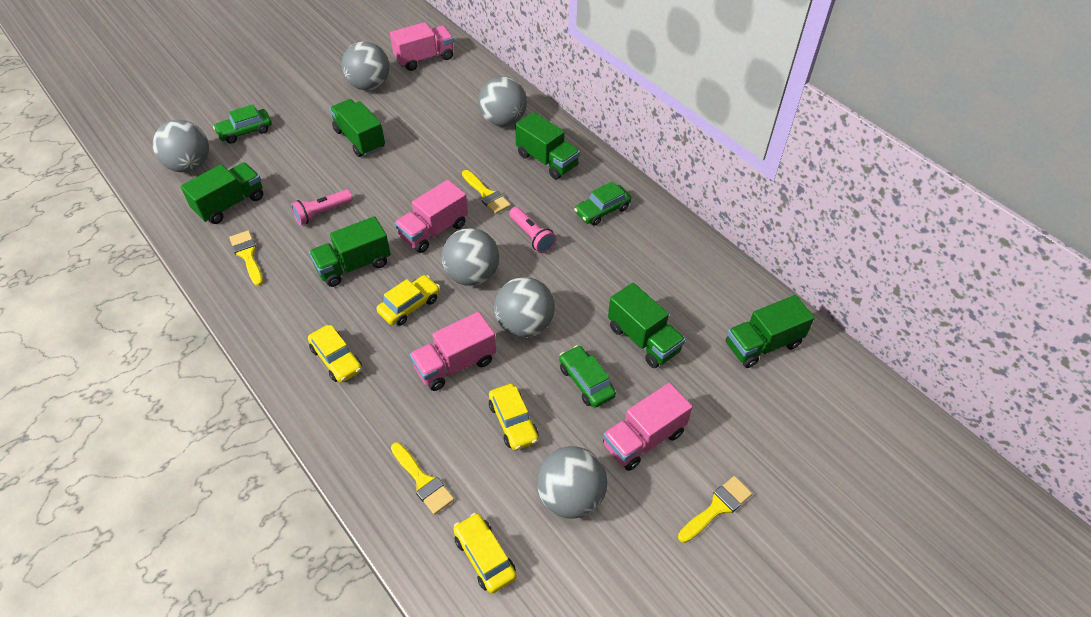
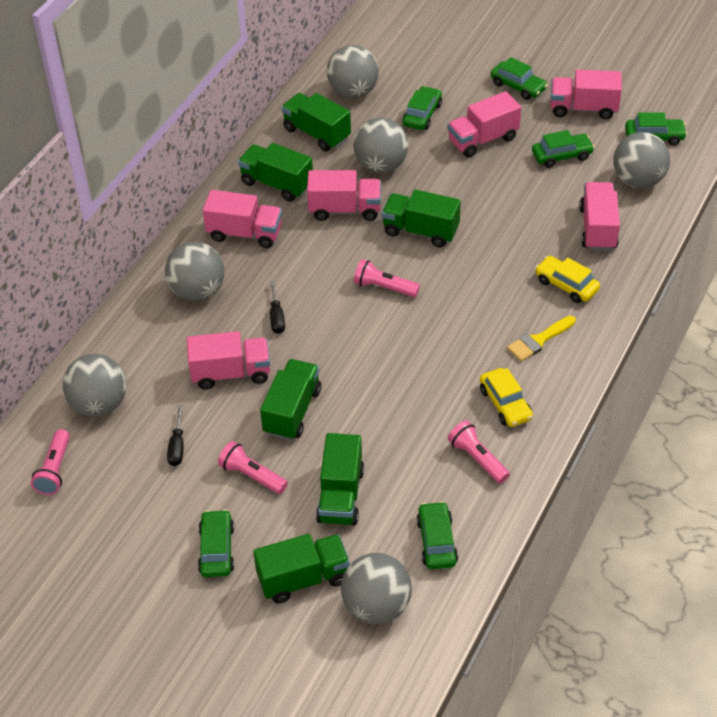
black screwdriver: 0 -> 2
green car: 3 -> 6
pink flashlight: 2 -> 4
pink truck: 4 -> 6
yellow brush: 4 -> 1
yellow car: 4 -> 2

